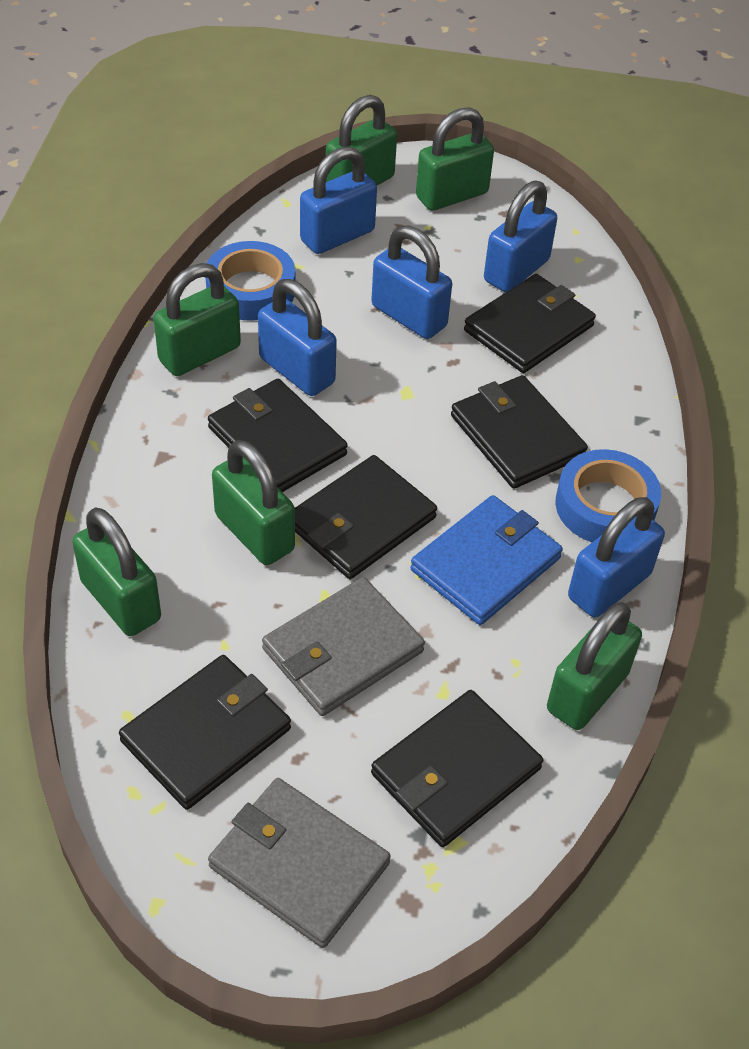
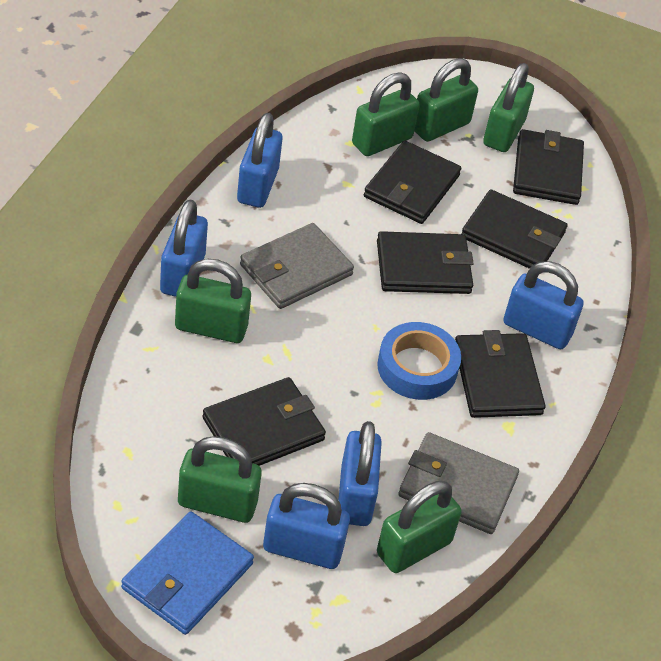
blue tape: 2 -> 1

